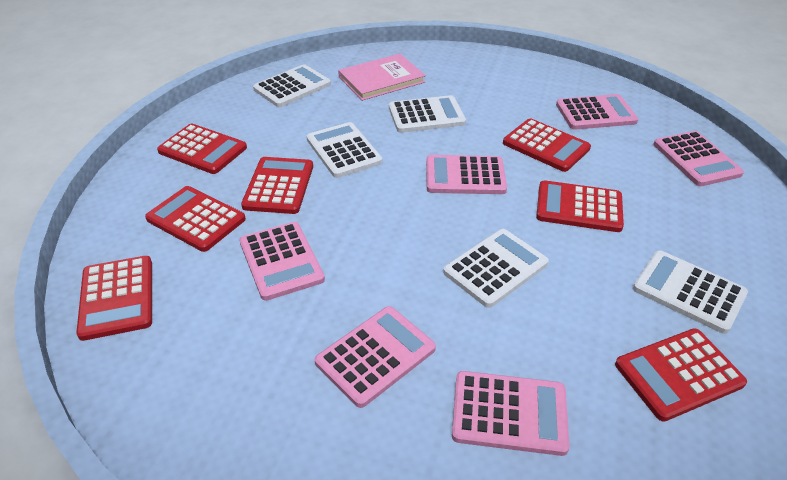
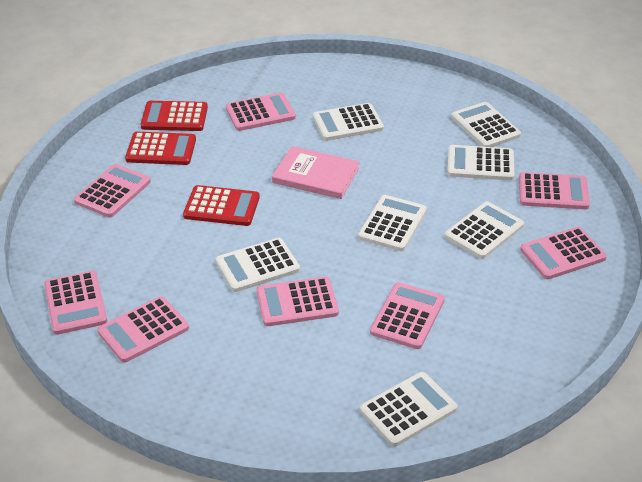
pink calculator: 6 -> 8
red calculator: 7 -> 3
white calculator: 5 -> 7

